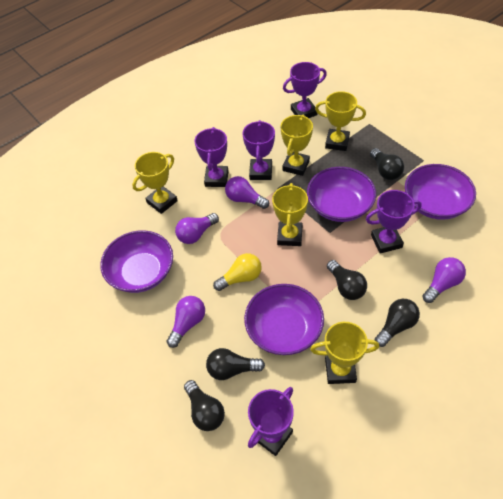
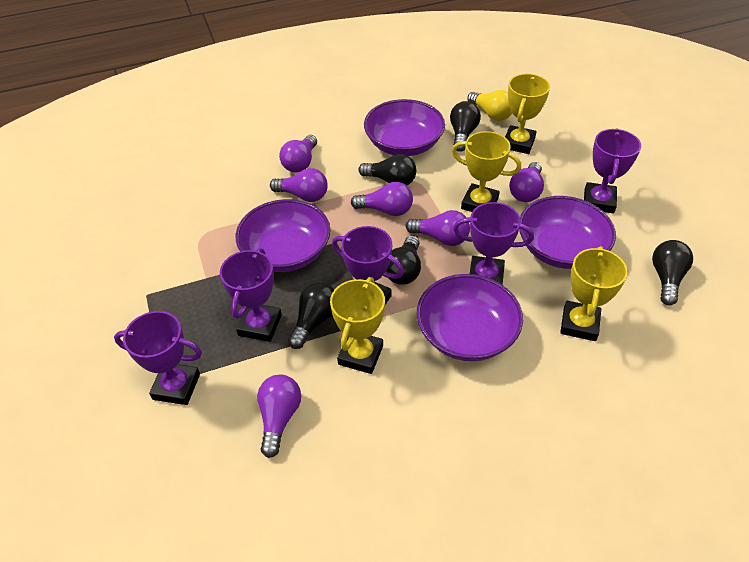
purple light bulb: 4 -> 6
yellow trophy: 5 -> 4

